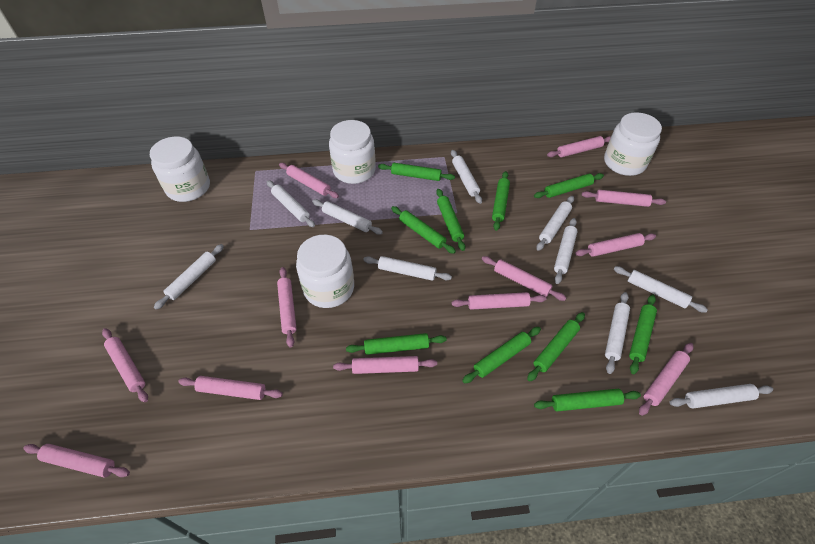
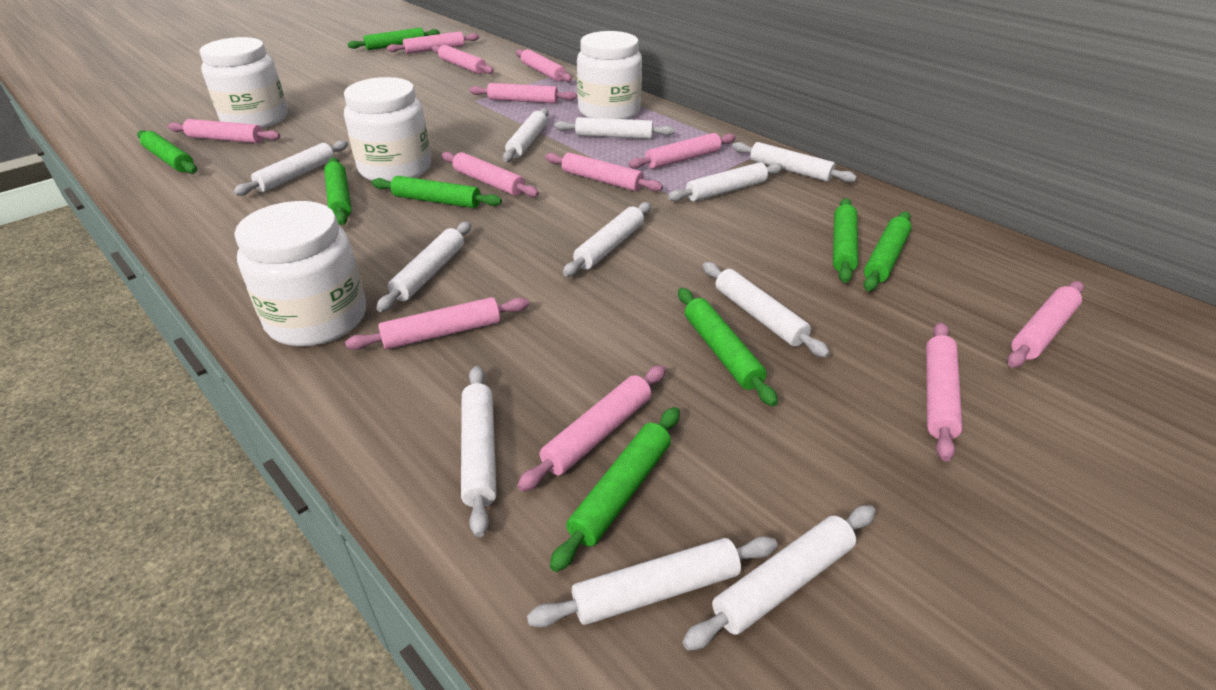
green rolling pin: 10 -> 8
white rolling pin: 10 -> 11

